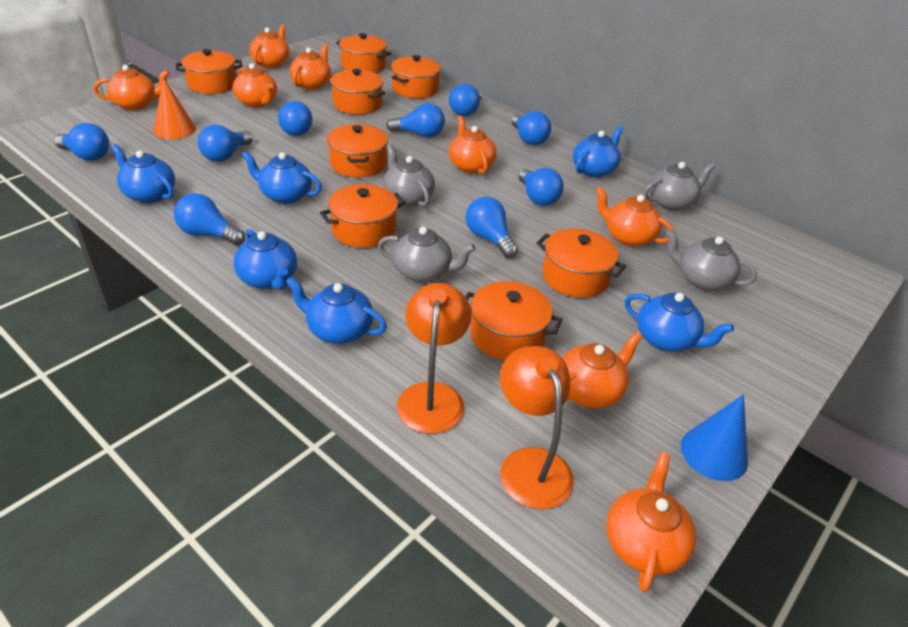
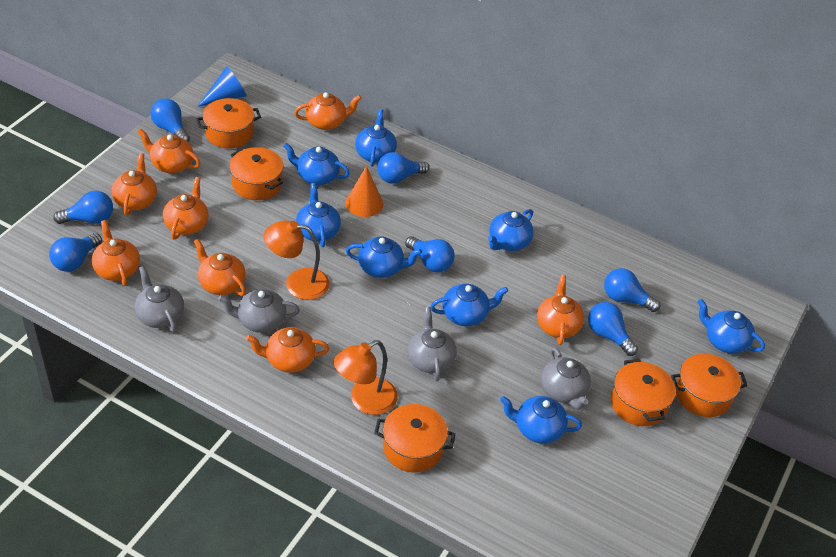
blue light bulb: 9 -> 7
blue teapot: 6 -> 8
orange pot: 8 -> 5

